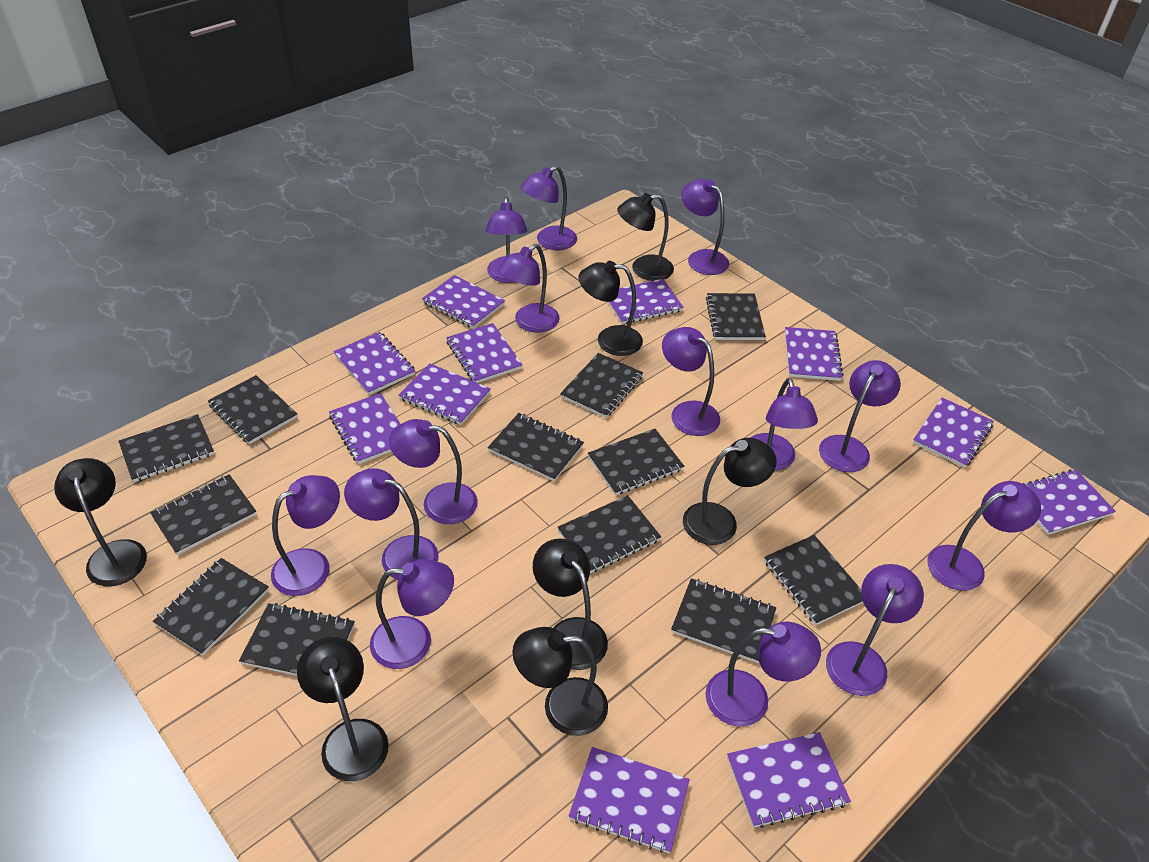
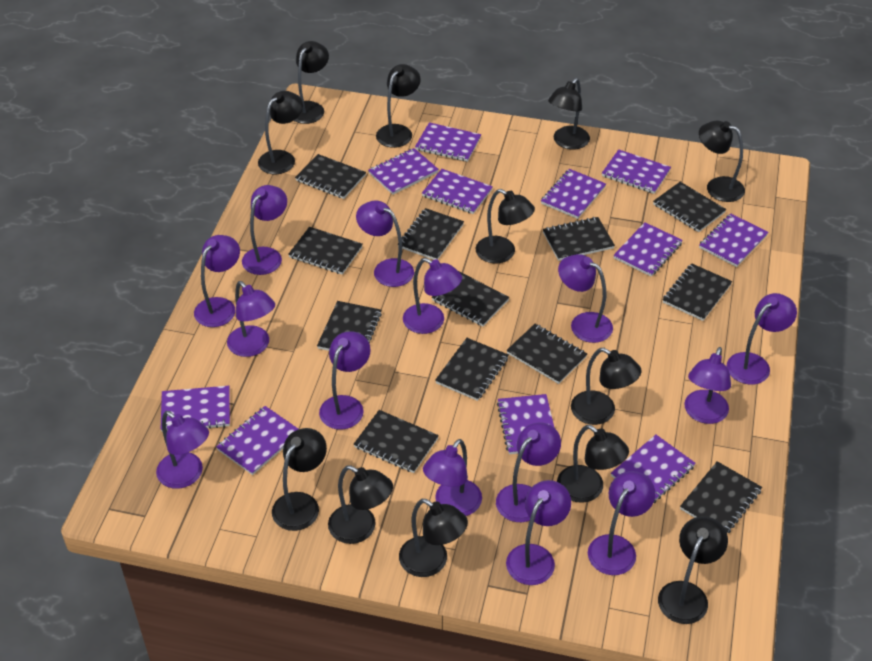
black lamp: 7 -> 12

